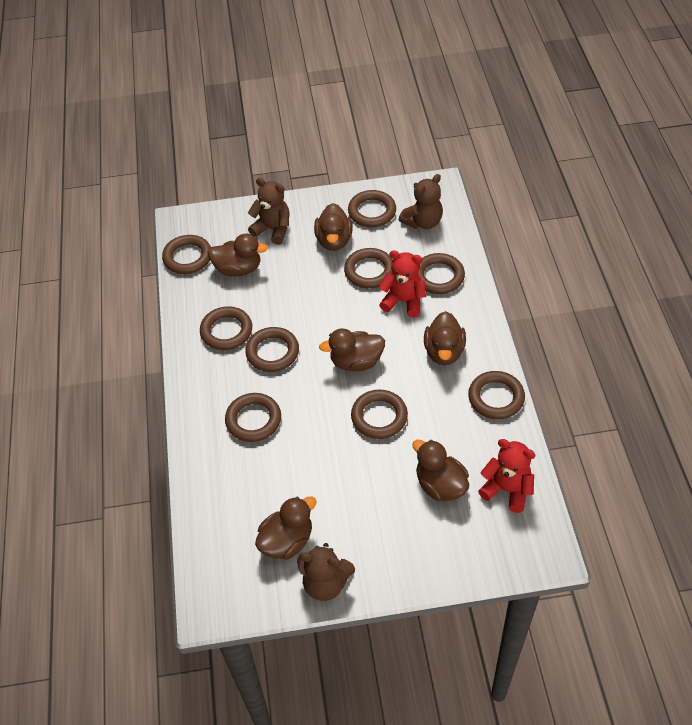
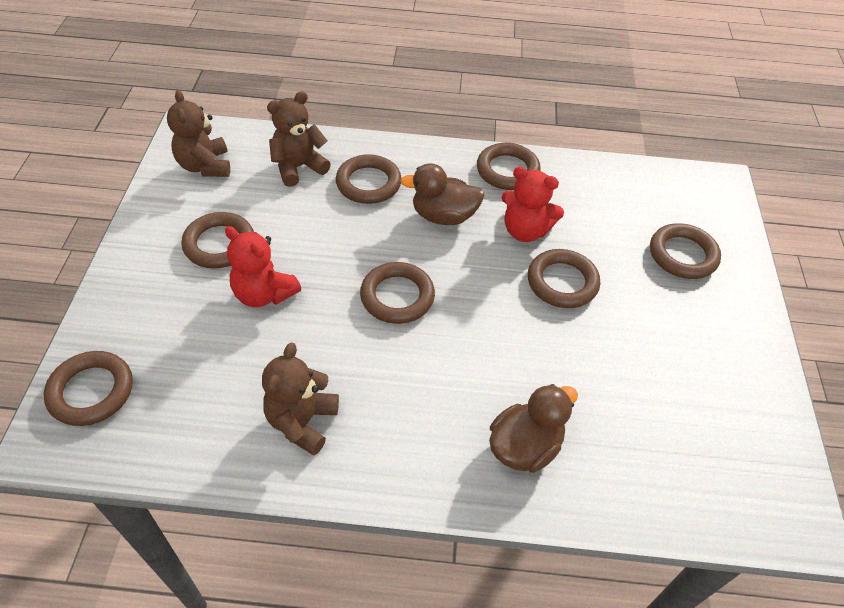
brown duck: 6 -> 2
brown ring: 9 -> 7

